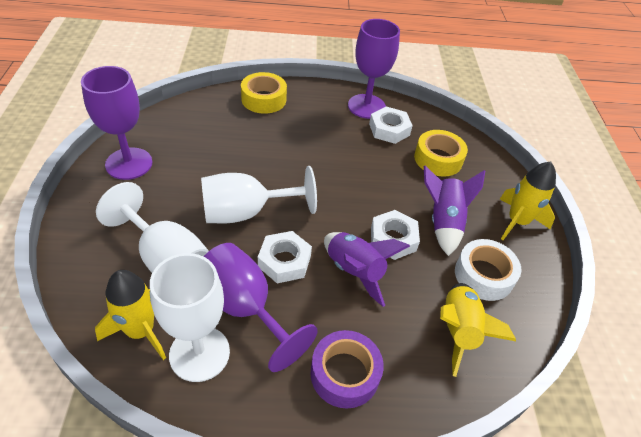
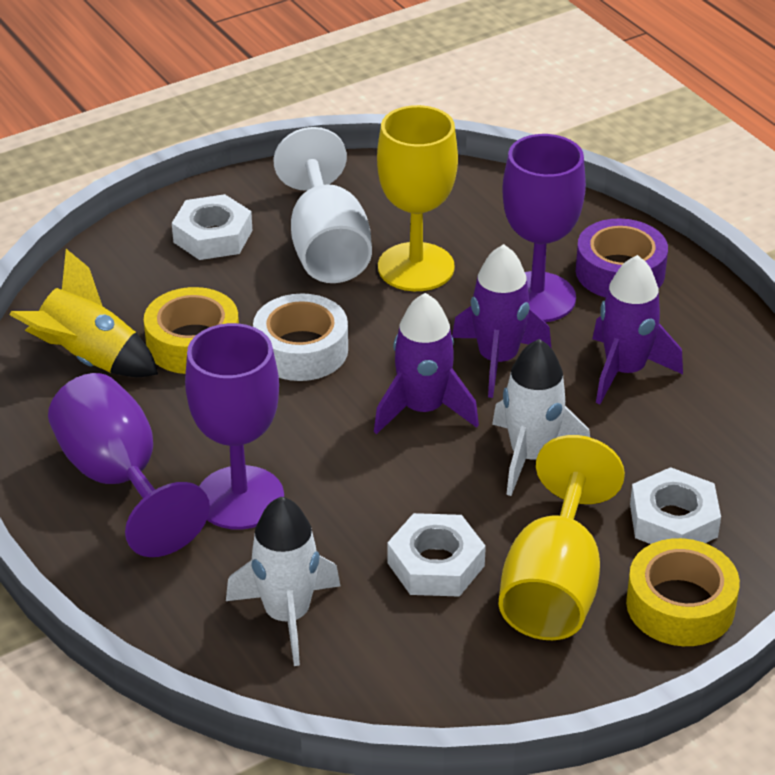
purple rocket: 2 -> 3
white goblet: 3 -> 1
white rocket: 0 -> 2
yellow goblet: 0 -> 2
yellow rocket: 3 -> 1

